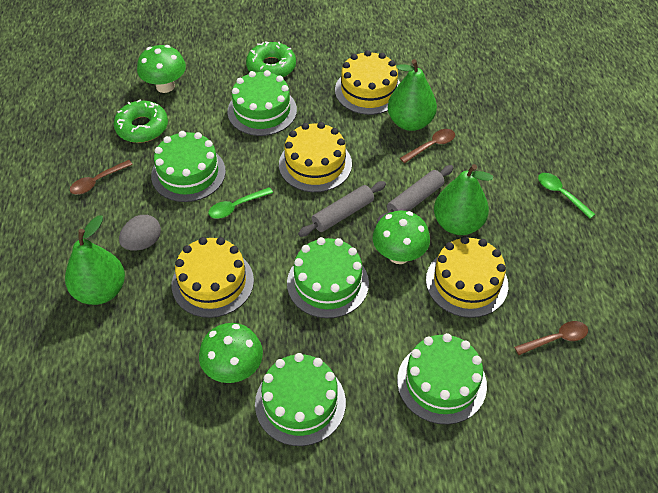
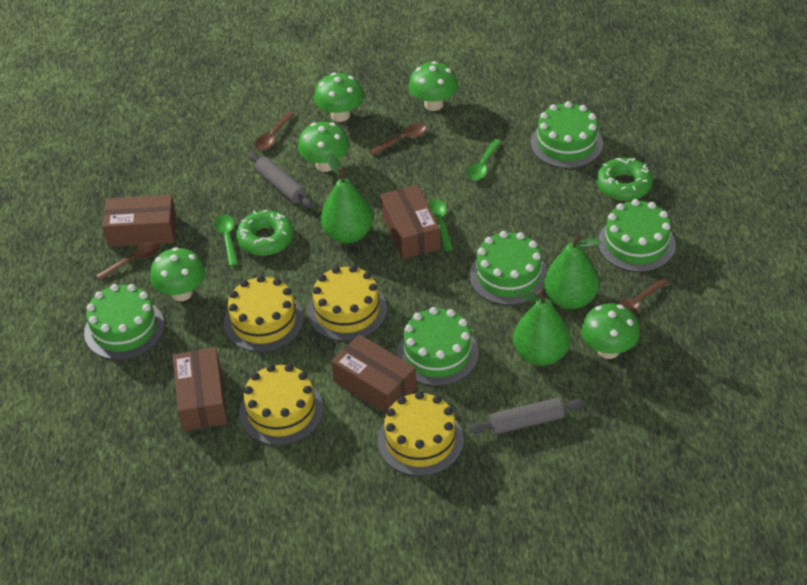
brown box: 0 -> 4
brown spoon: 3 -> 4
green mushroom: 3 -> 5
green spoon: 2 -> 3
grey egg: 1 -> 0

